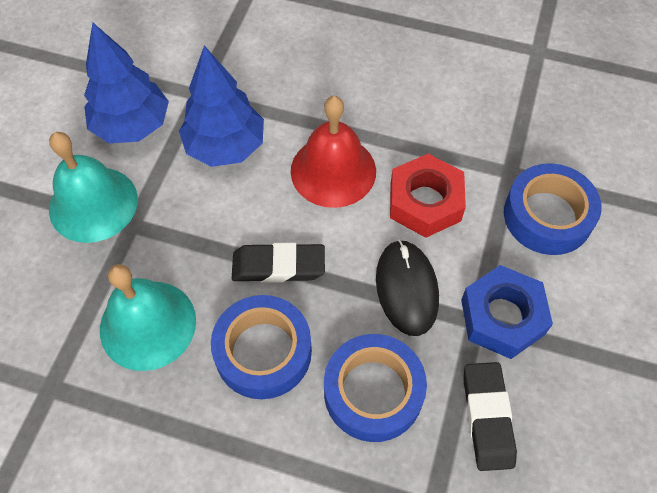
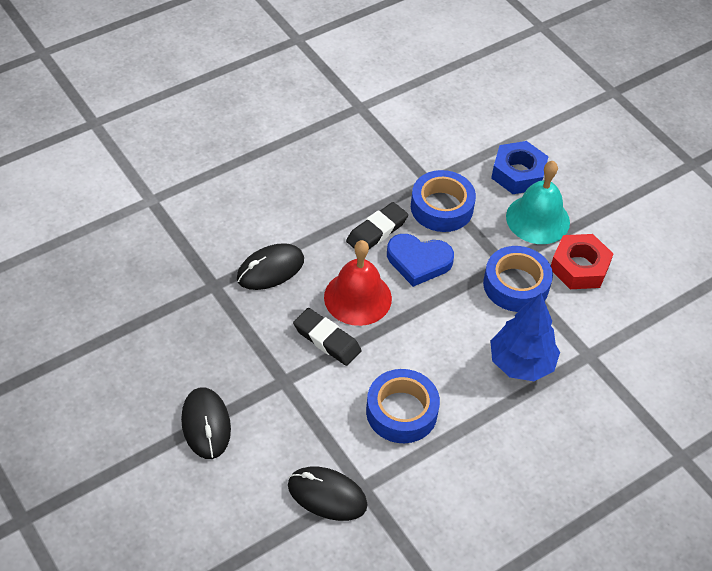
black mouse: 1 -> 3
blue heart: 0 -> 1
blue tree: 2 -> 1
turquoise bell: 2 -> 1

